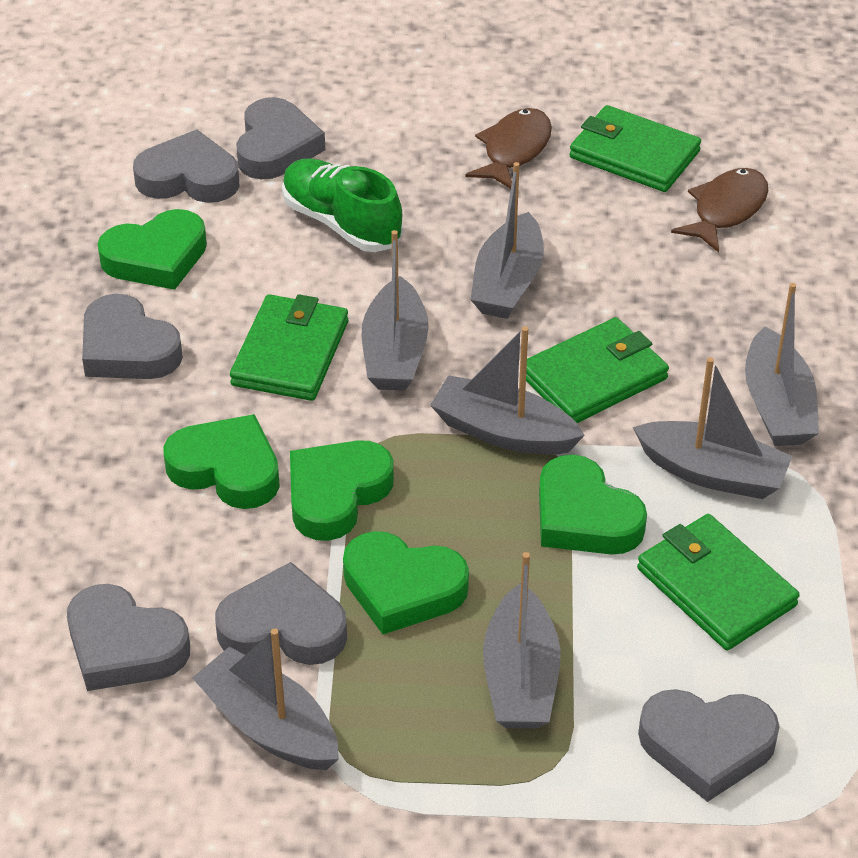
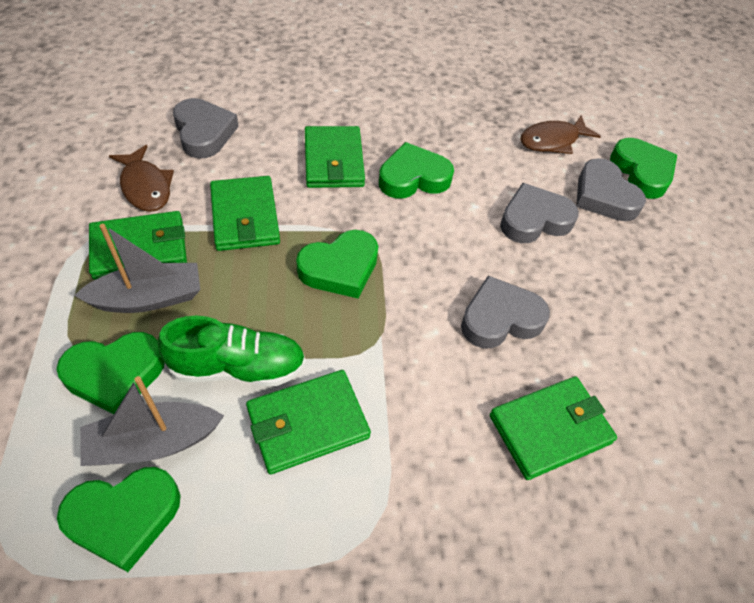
green wallet: 4 -> 5
grey boat: 7 -> 2
grey heart: 6 -> 4

